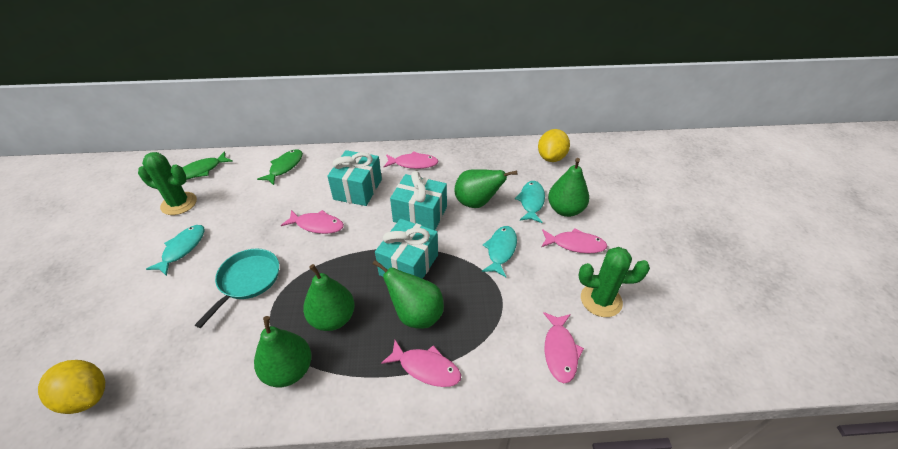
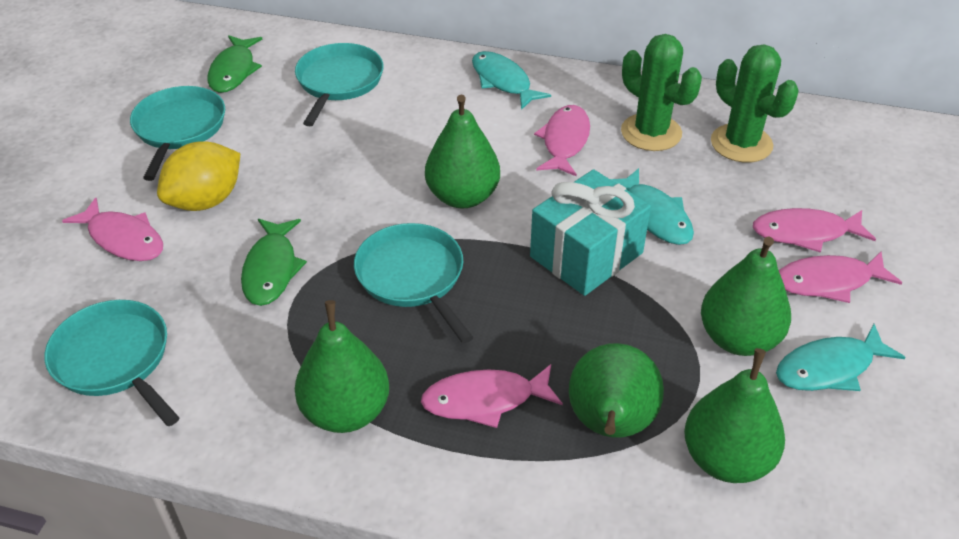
turquoise gift: 3 -> 1
turquoise pan: 1 -> 4
yellow lemon: 2 -> 1

